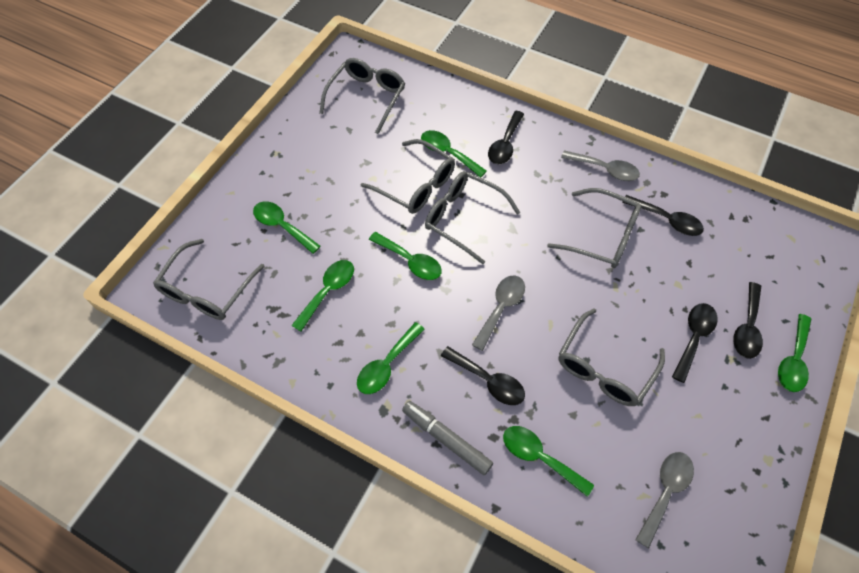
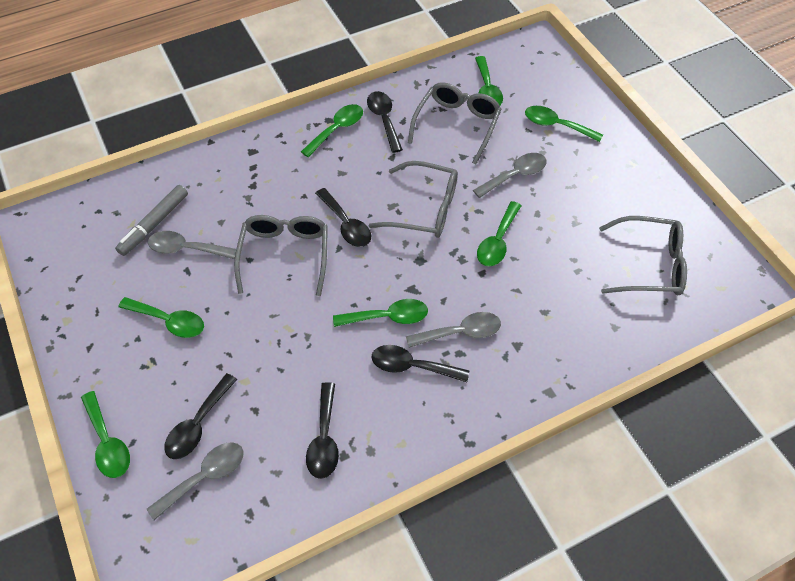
grey glasses: 6 -> 4
grey spoon: 3 -> 4

